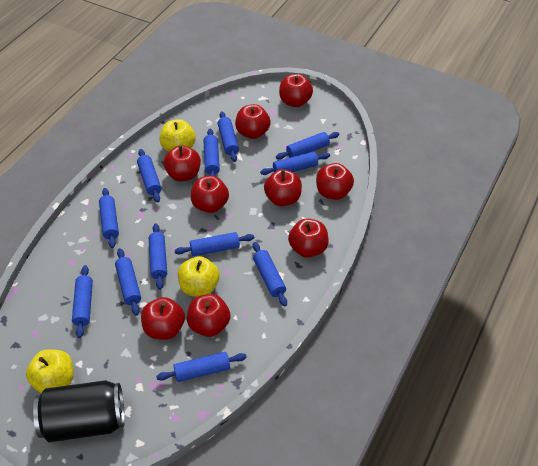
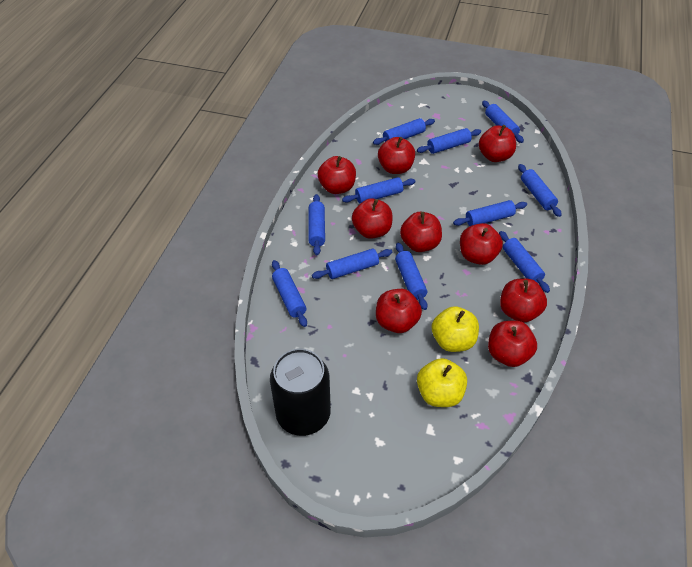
blue rolling pin: 12 -> 11
yellow apple: 3 -> 2

